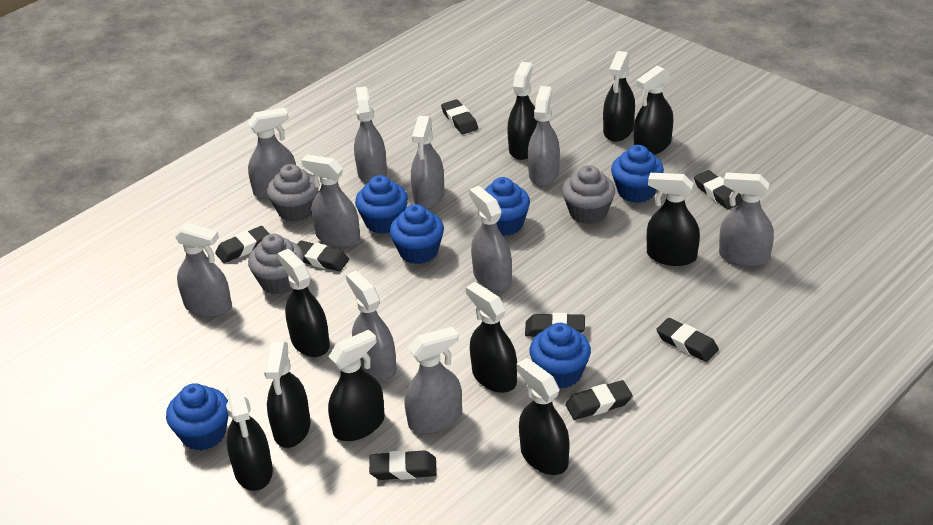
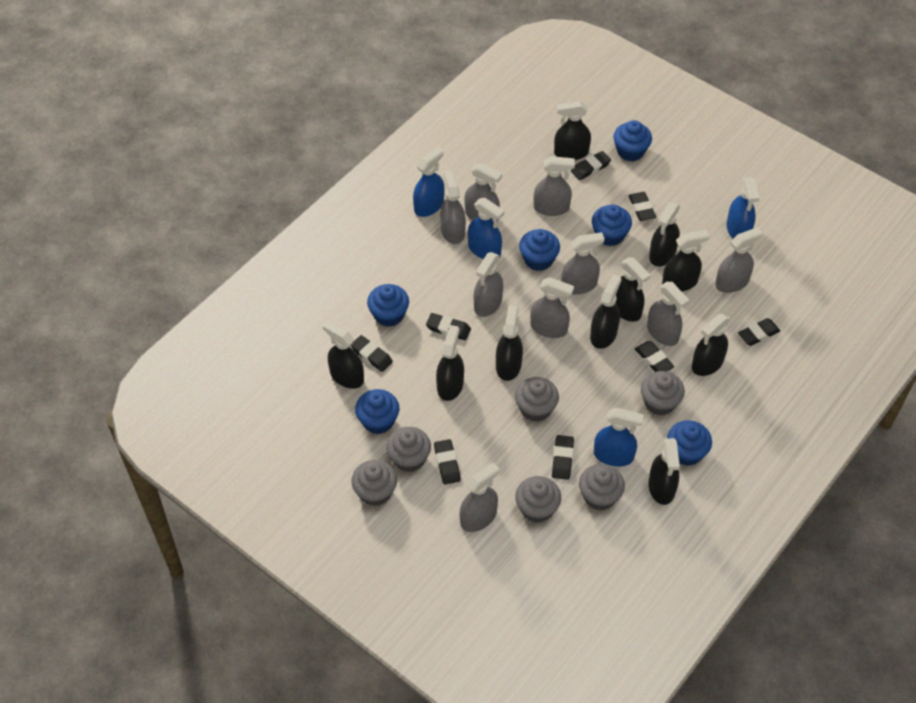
blue spray bottle: 0 -> 4
grey cupcake: 3 -> 6
grey spray bottle: 10 -> 9

